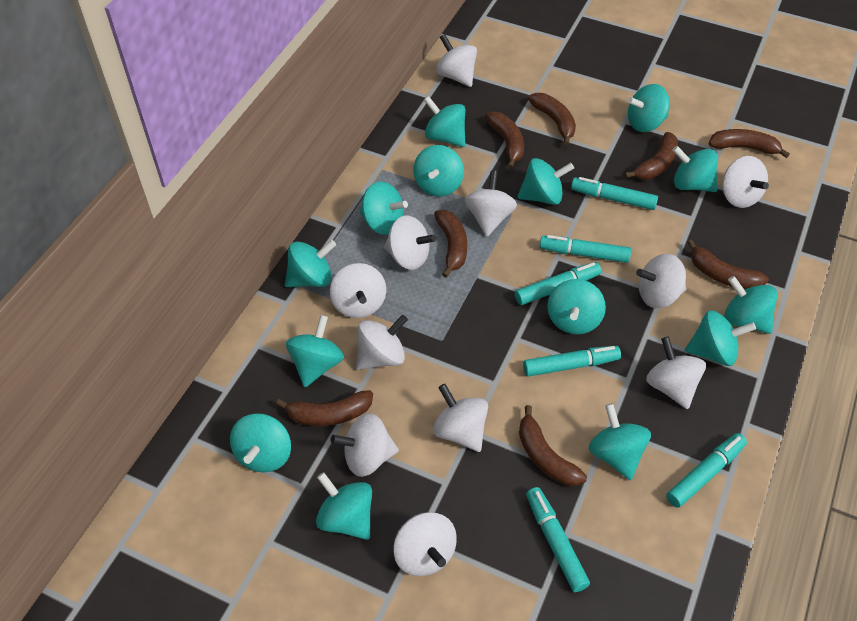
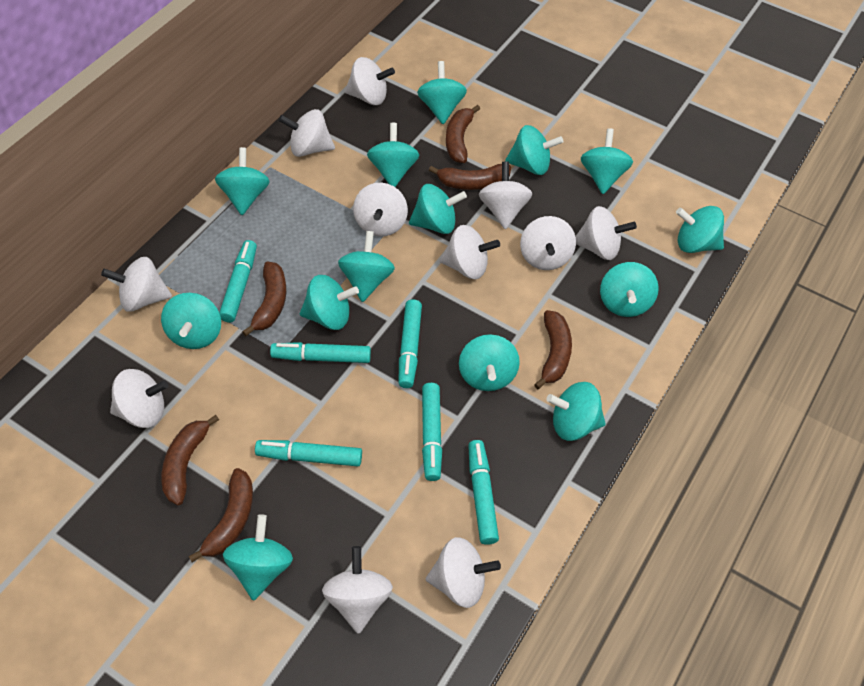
brown banana: 8 -> 6

